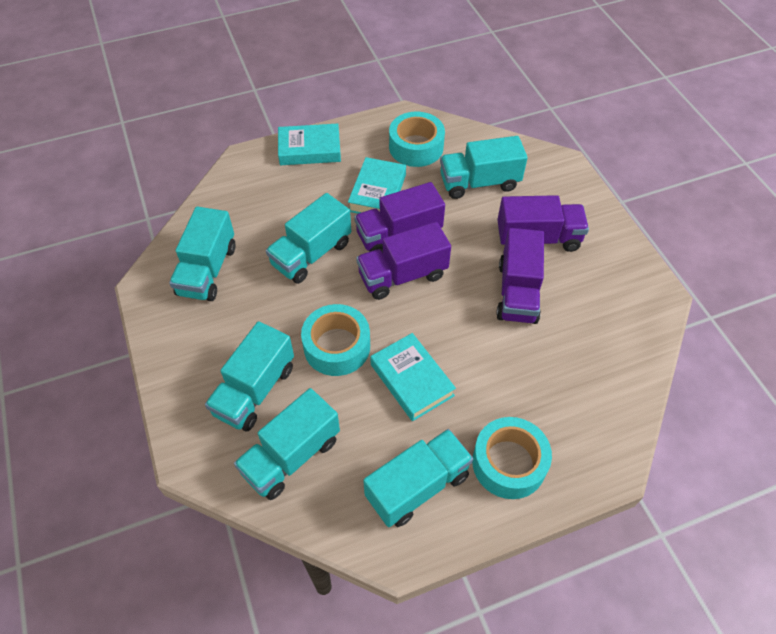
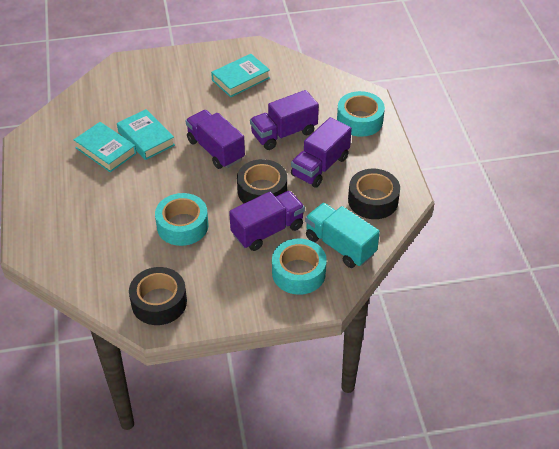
black tape: 0 -> 3
turquoise truck: 6 -> 1

